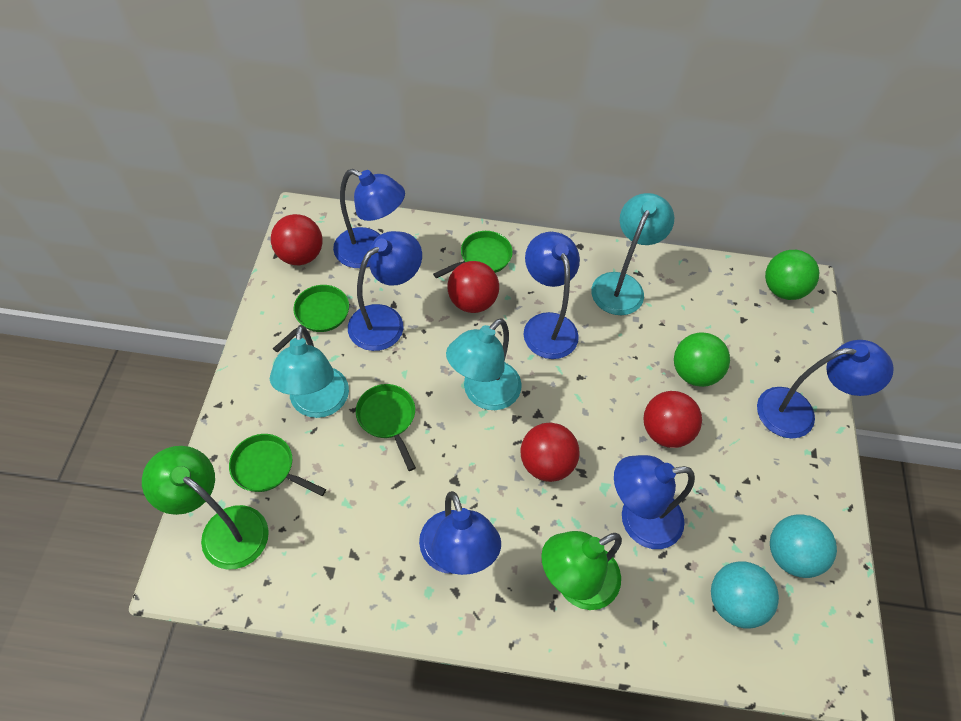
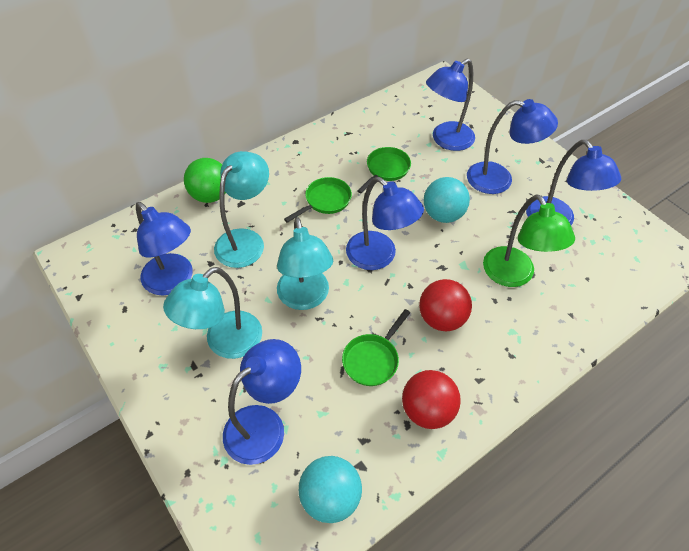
green ball: 2 -> 1
green lamp: 2 -> 1
green pan: 4 -> 3
red ball: 4 -> 2

